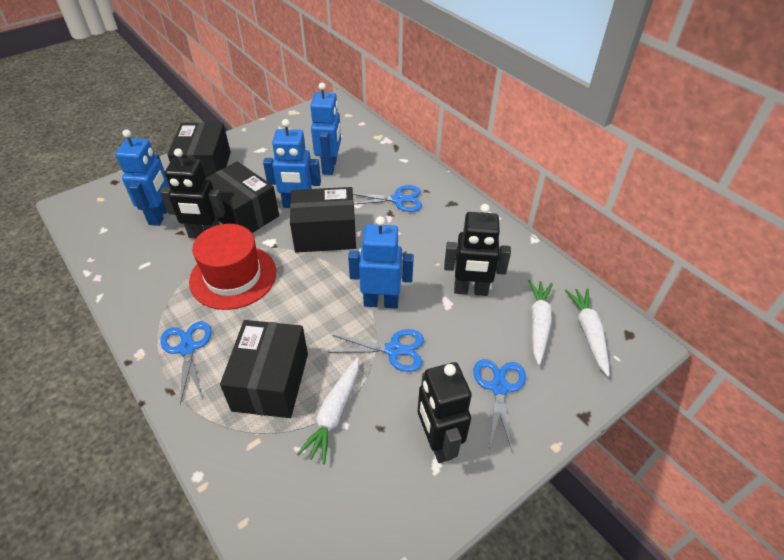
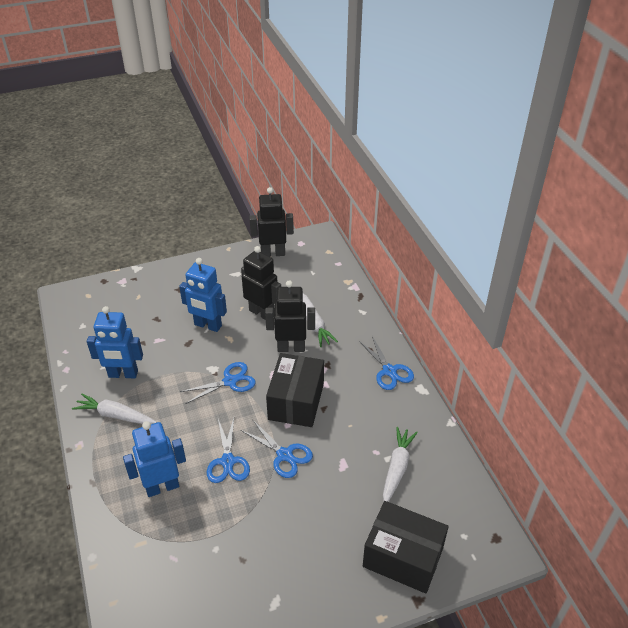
black box: 4 -> 2
blue robot: 4 -> 3
red hat: 1 -> 0

